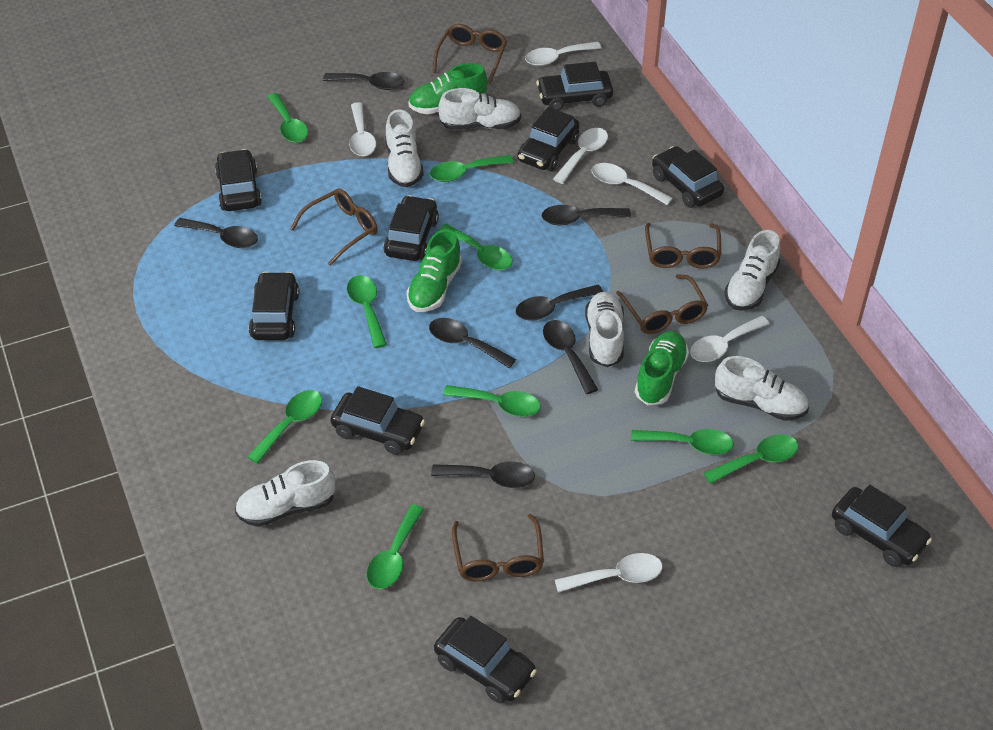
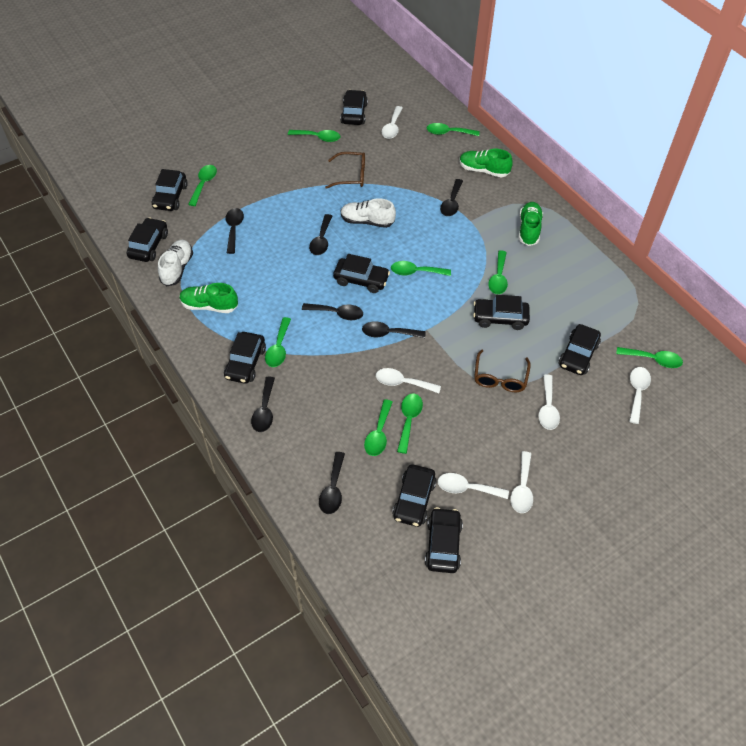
brown glasses: 5 -> 2
white shoe: 6 -> 2

